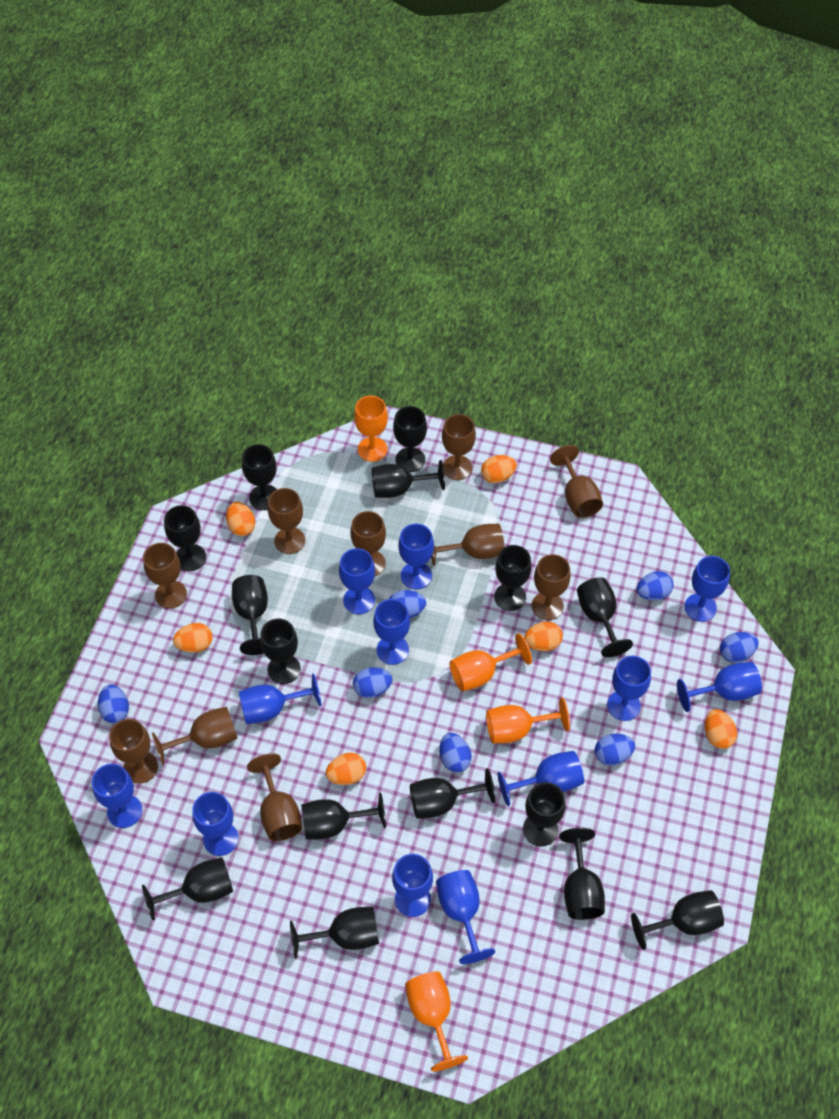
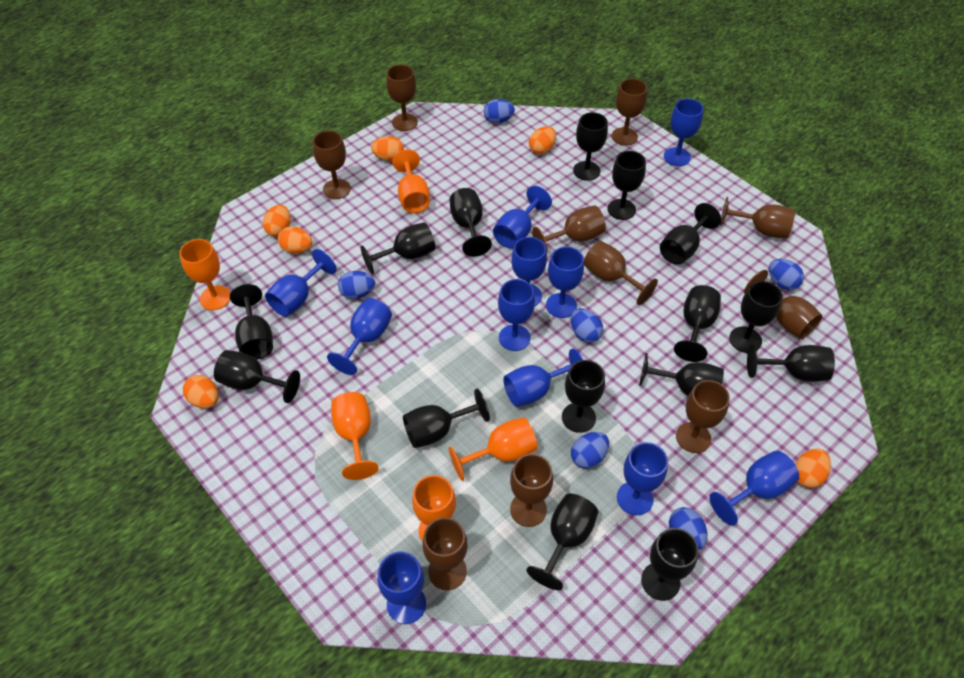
blue egg: 7 -> 6
blue goblet: 12 -> 11
orange goblet: 4 -> 5

